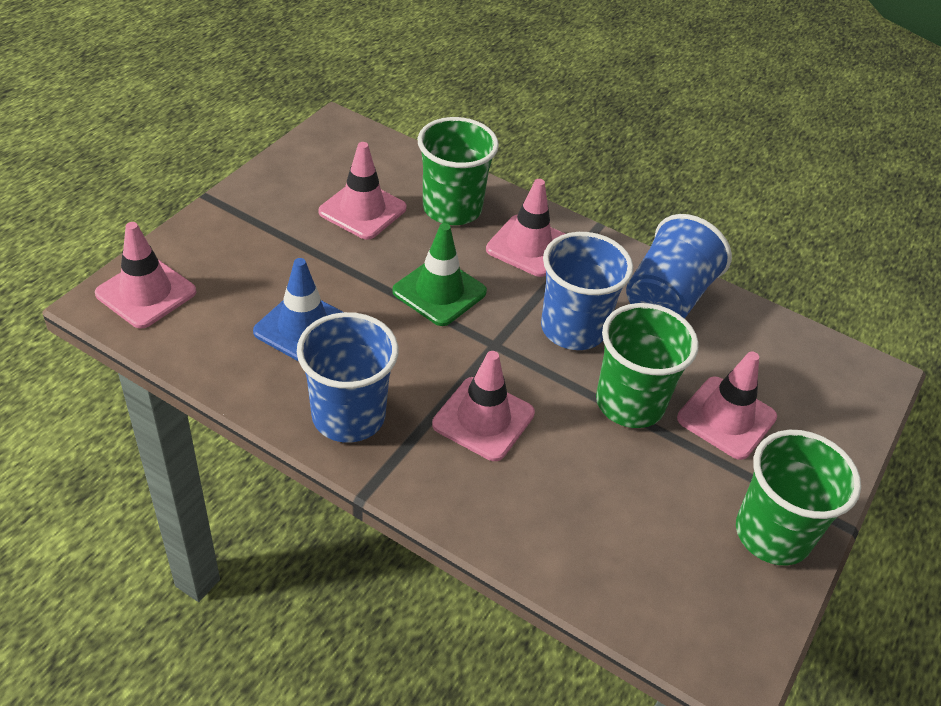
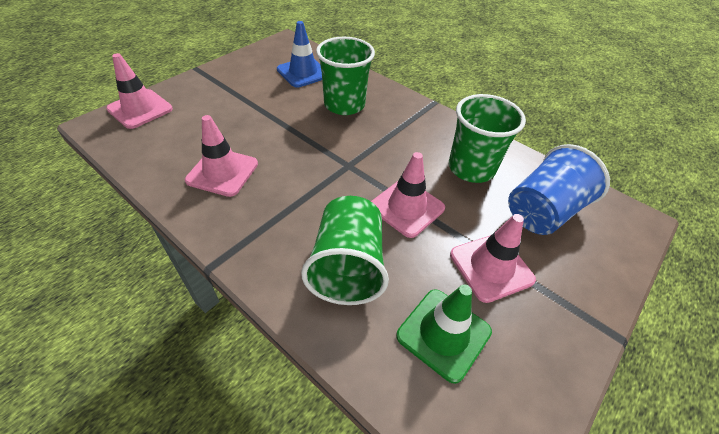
blue cup: 3 -> 1
pink traffic cone: 5 -> 4

